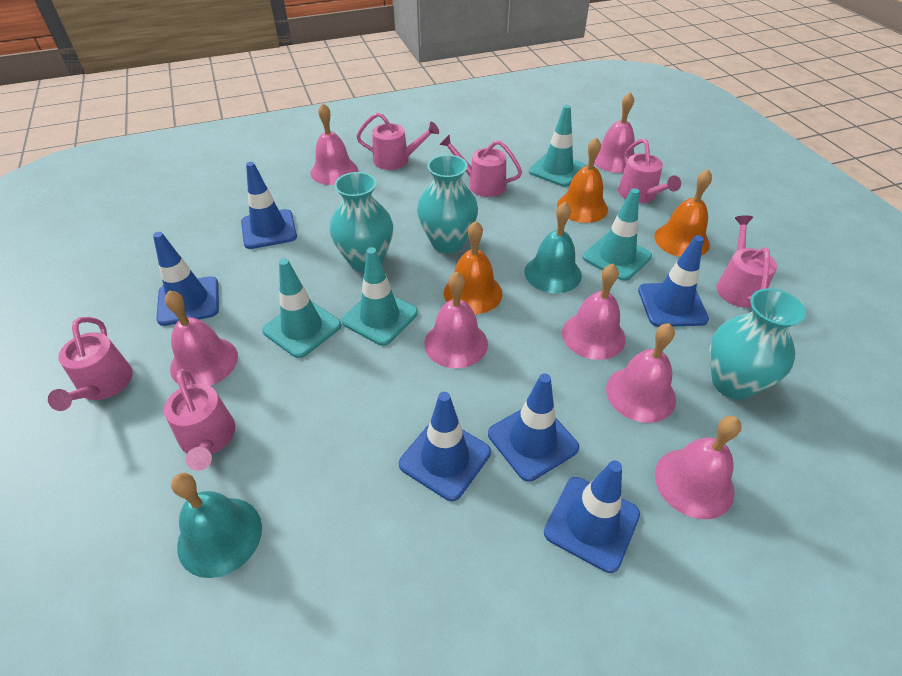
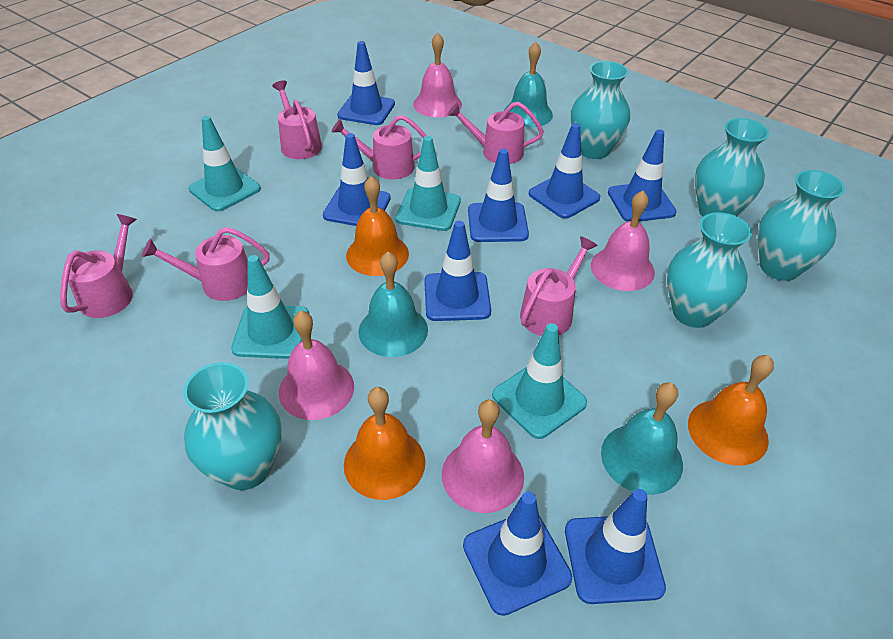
blue traffic cone: 6 -> 8
pink bell: 7 -> 4
turquoise bell: 2 -> 3
turquoise vase: 3 -> 5

